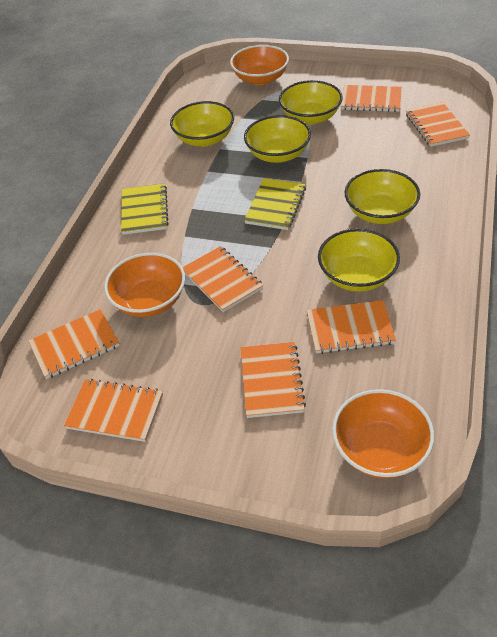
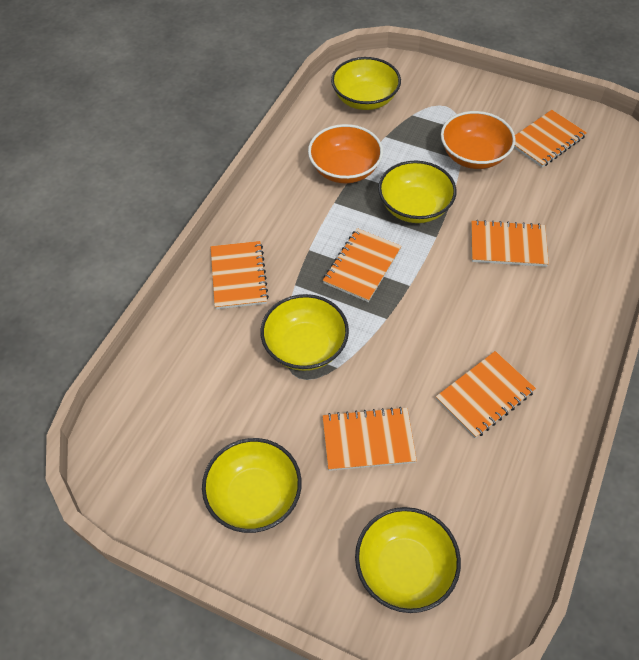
orange bowl: 3 -> 2
orange notebook: 7 -> 6
yellow notebook: 2 -> 0

